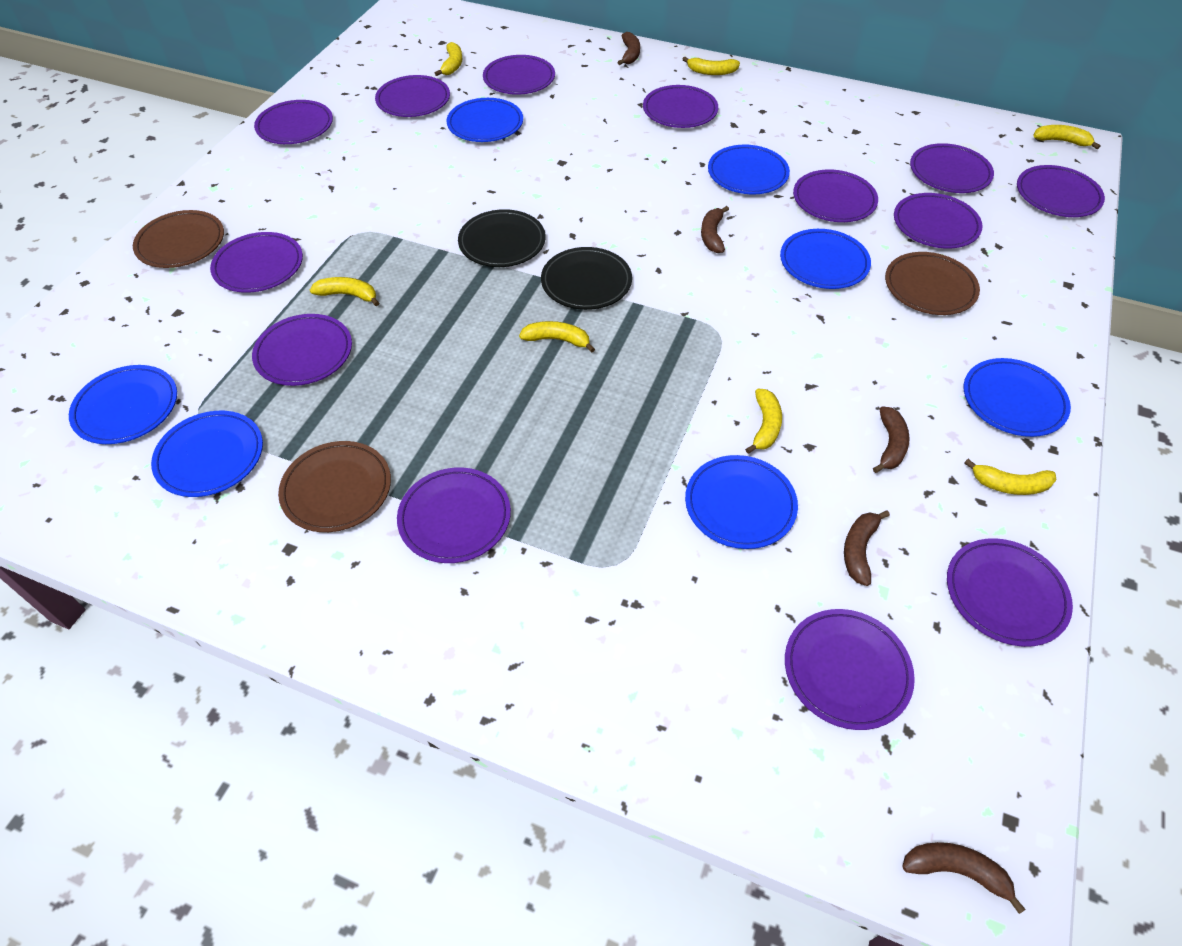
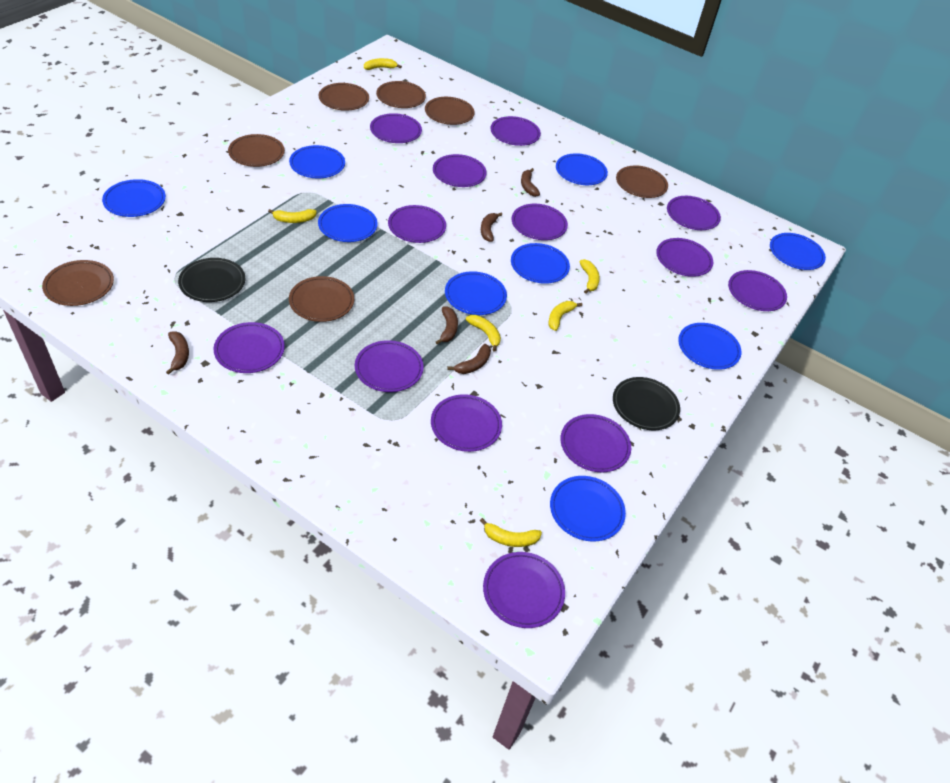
blue plate: 7 -> 9
brown plate: 3 -> 7
yellow banana: 7 -> 6

